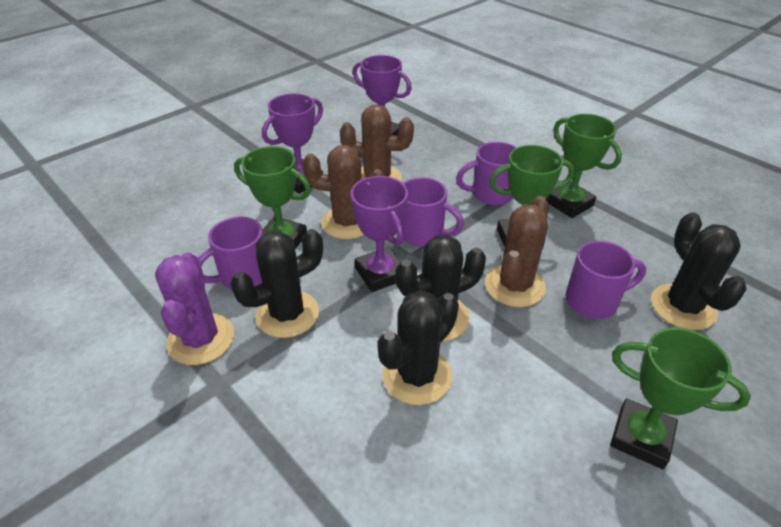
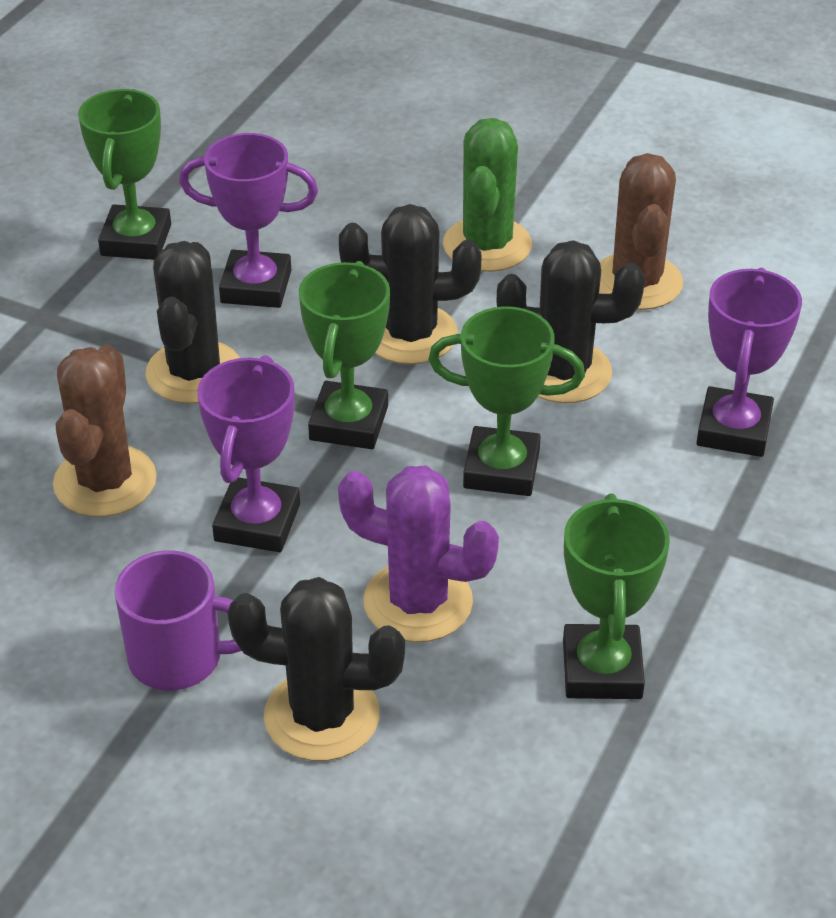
brown cactus: 3 -> 2
green cactus: 0 -> 1
purple mug: 4 -> 1

